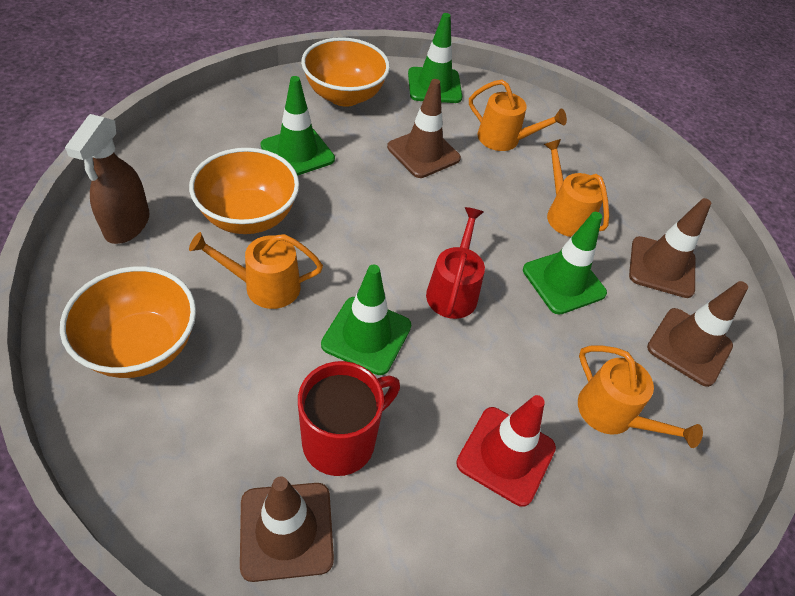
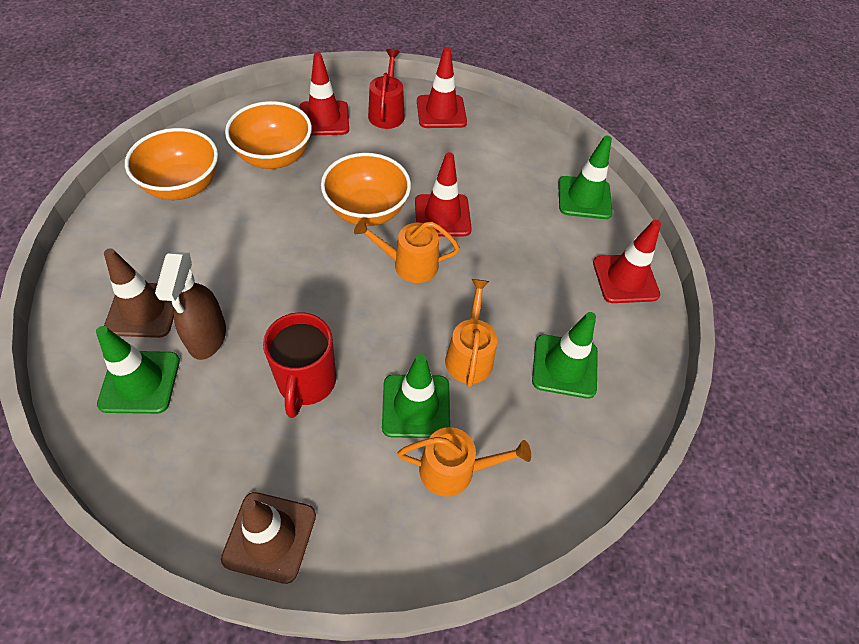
brown traffic cone: 4 -> 2
orange watering can: 4 -> 3
red traffic cone: 1 -> 4

